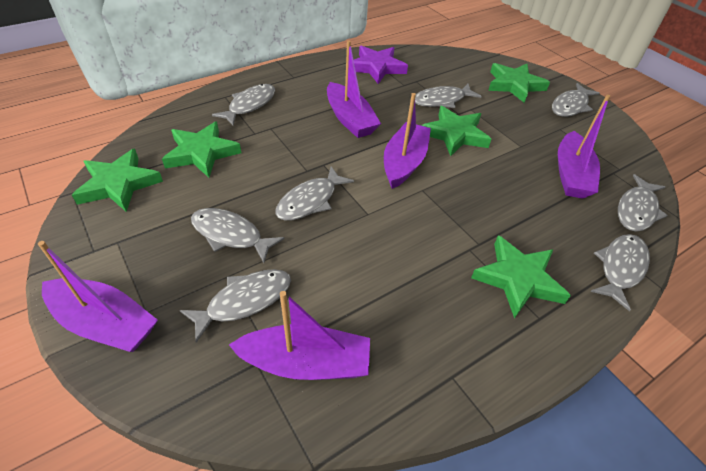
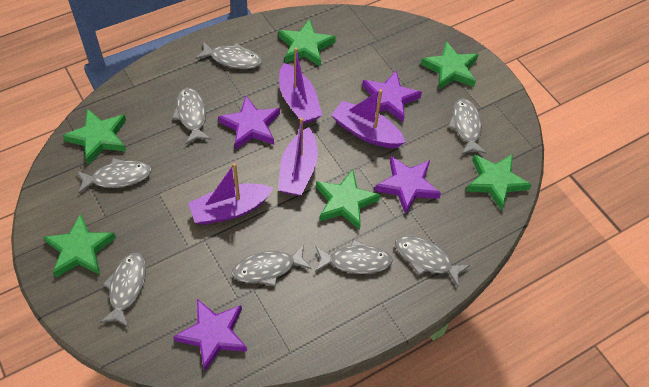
green star: 5 -> 6
purple boat: 5 -> 4
purple star: 1 -> 4

